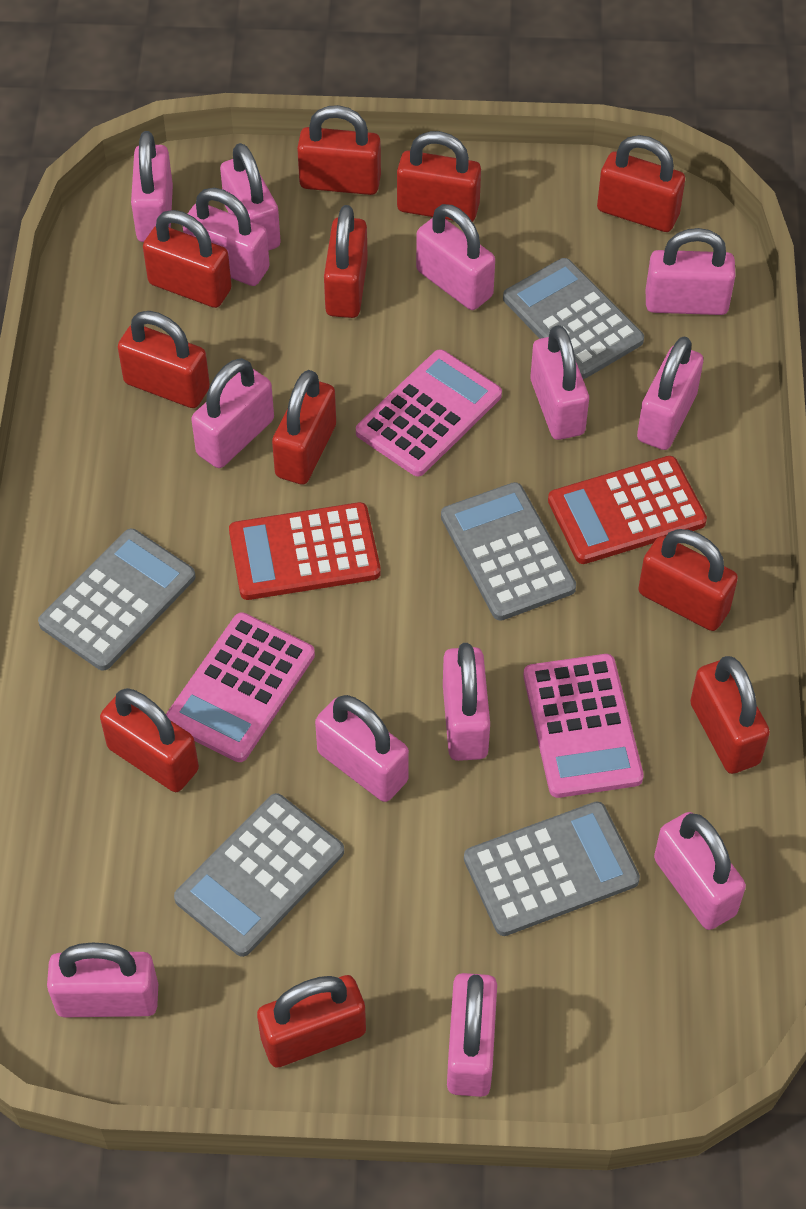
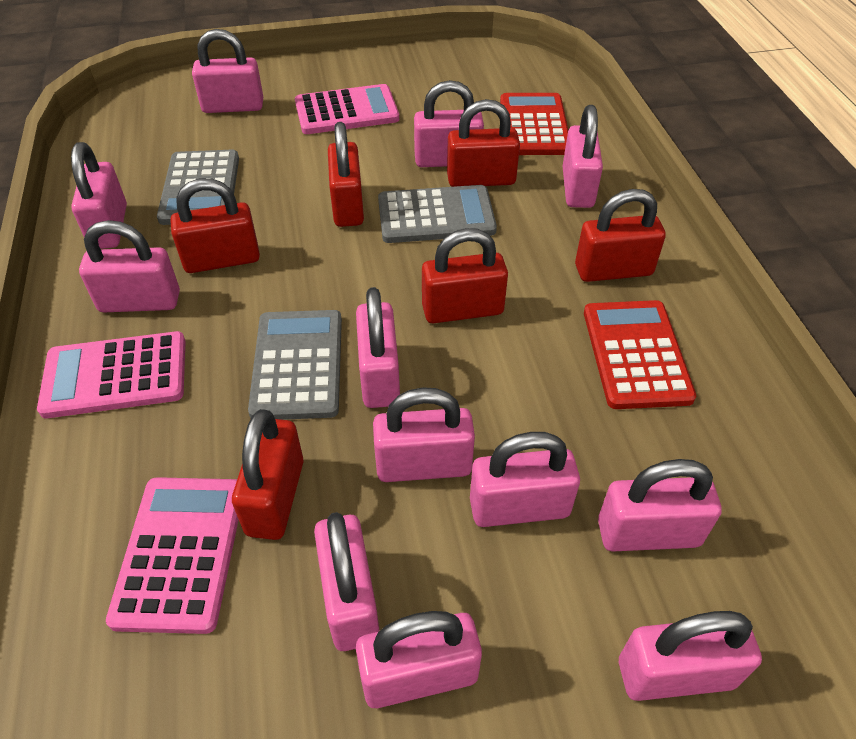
grey calculator: 5 -> 3
pink padlock: 13 -> 12
red padlock: 11 -> 6

